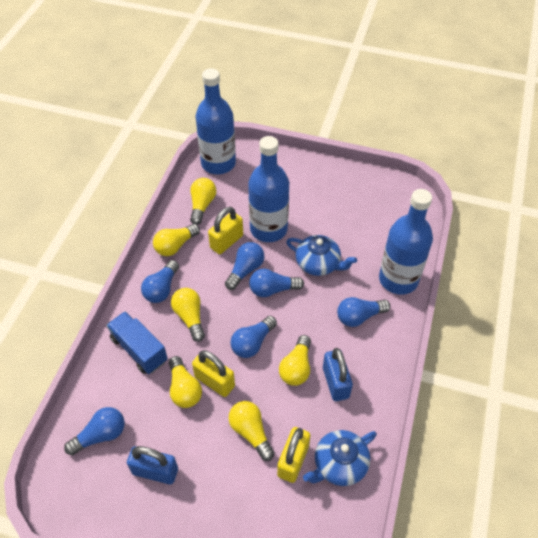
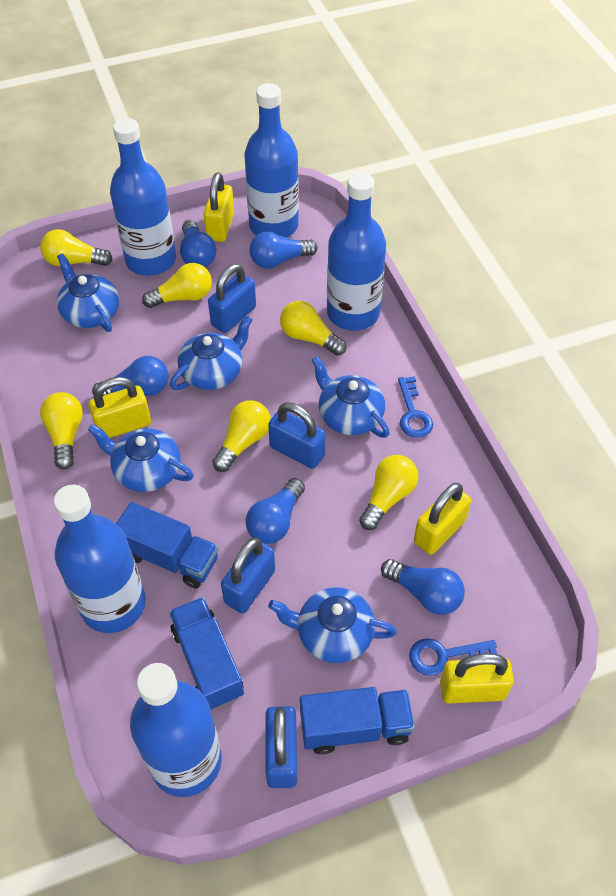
blue bottle: 3 -> 5
blue key: 0 -> 2
blue light bulb: 6 -> 5
blue padlock: 2 -> 4
blue teapot: 2 -> 5
blue truck: 1 -> 3
yellow padlock: 3 -> 4

